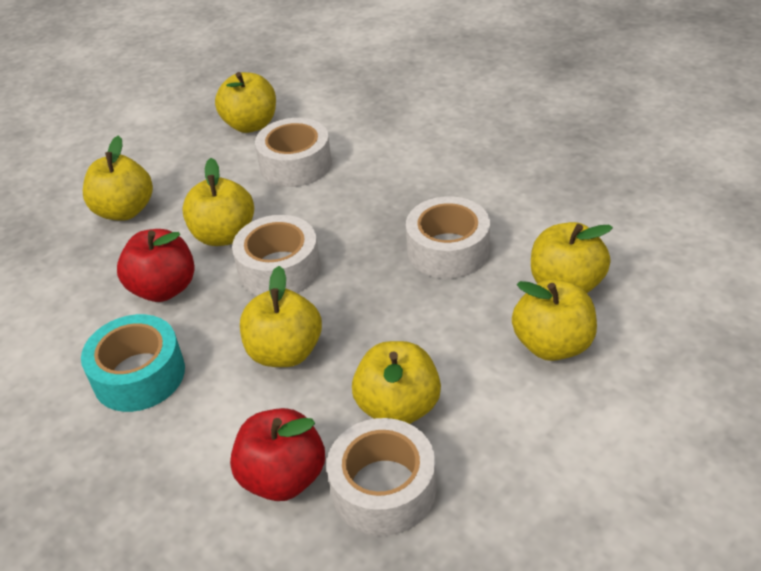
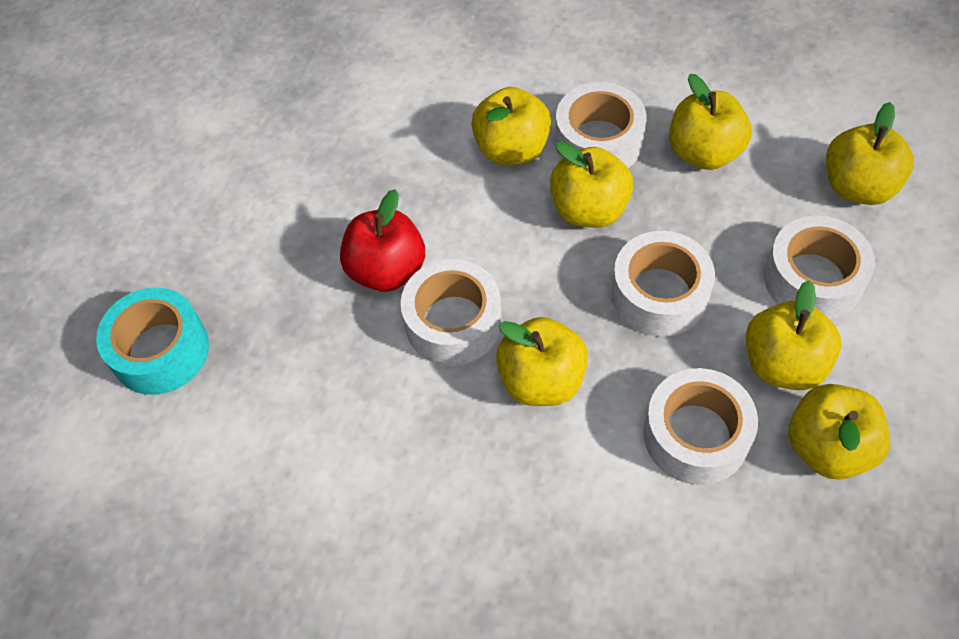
red apple: 2 -> 1
white tape: 4 -> 5

